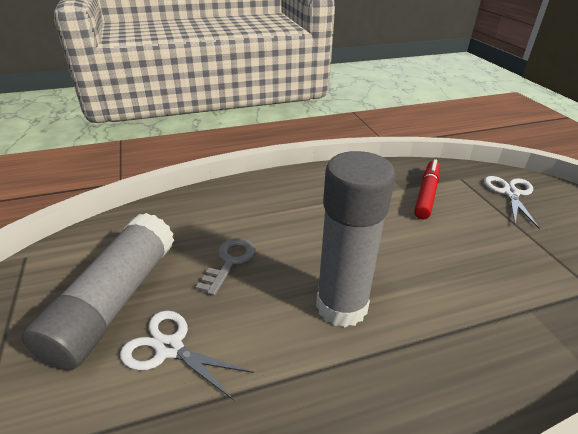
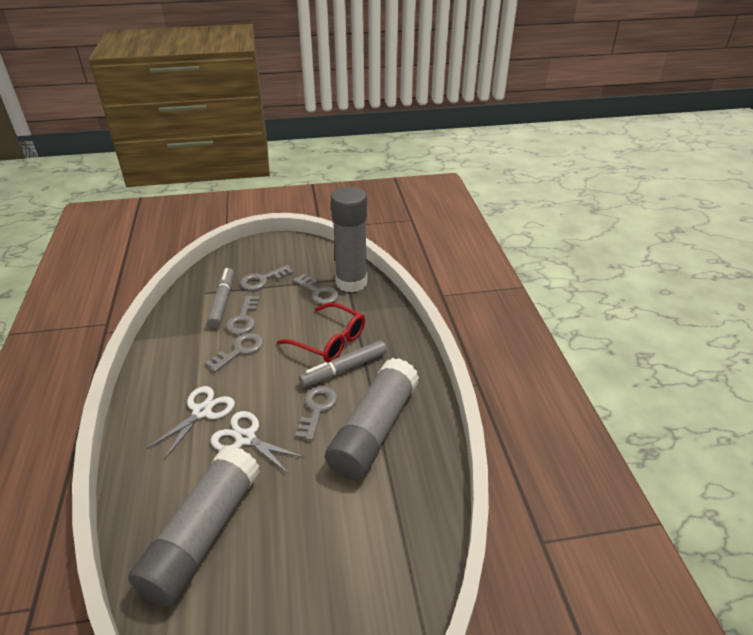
grey glue stick: 2 -> 3
grey key: 1 -> 5
grey marker: 0 -> 2
red glasses: 0 -> 1
red marker: 1 -> 0

